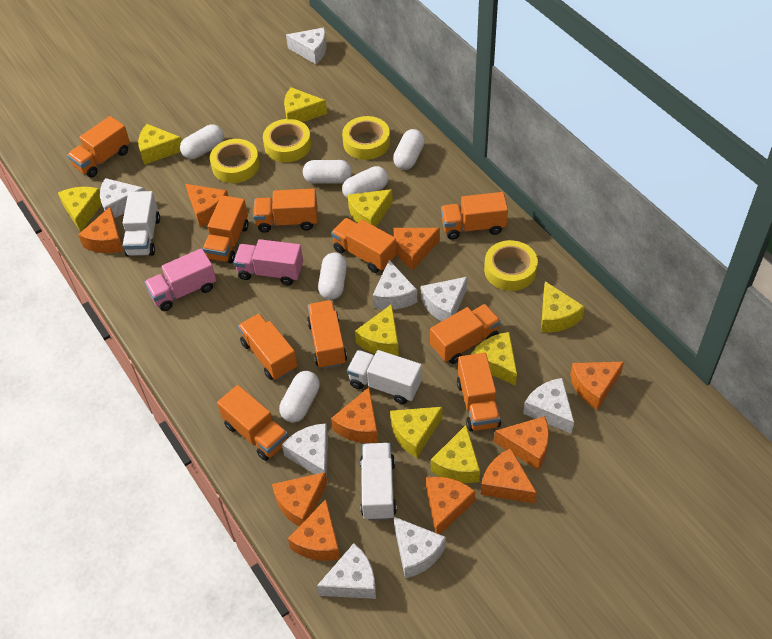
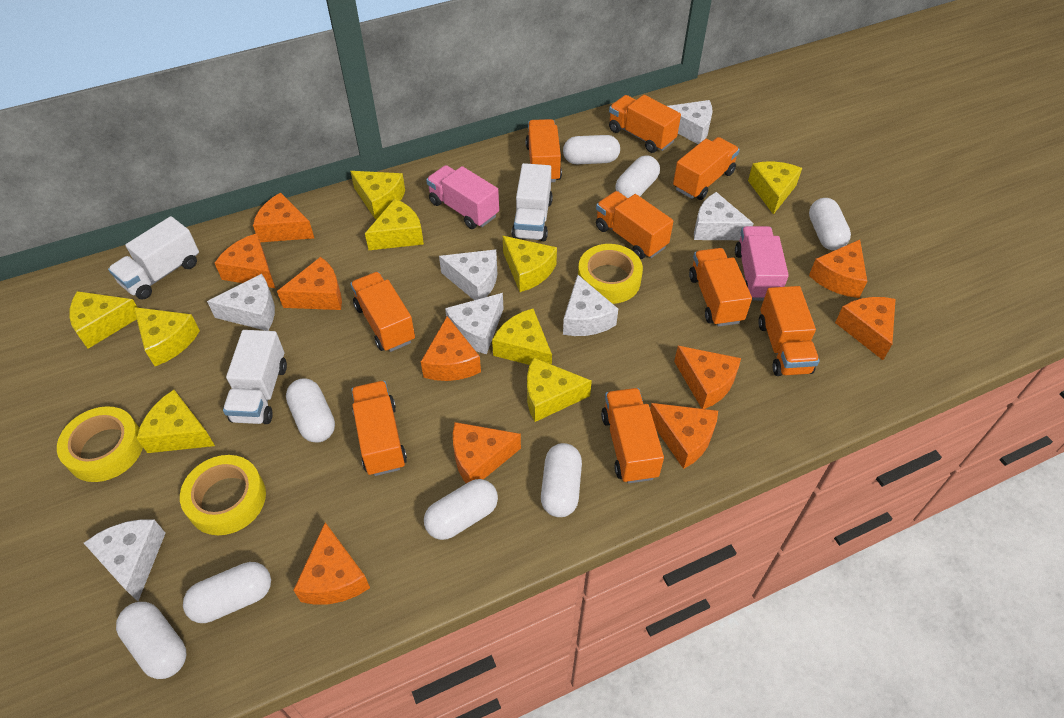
orange truck: 10 -> 9
white capsule: 6 -> 8
white cheese: 8 -> 7
yellow tape: 4 -> 3

